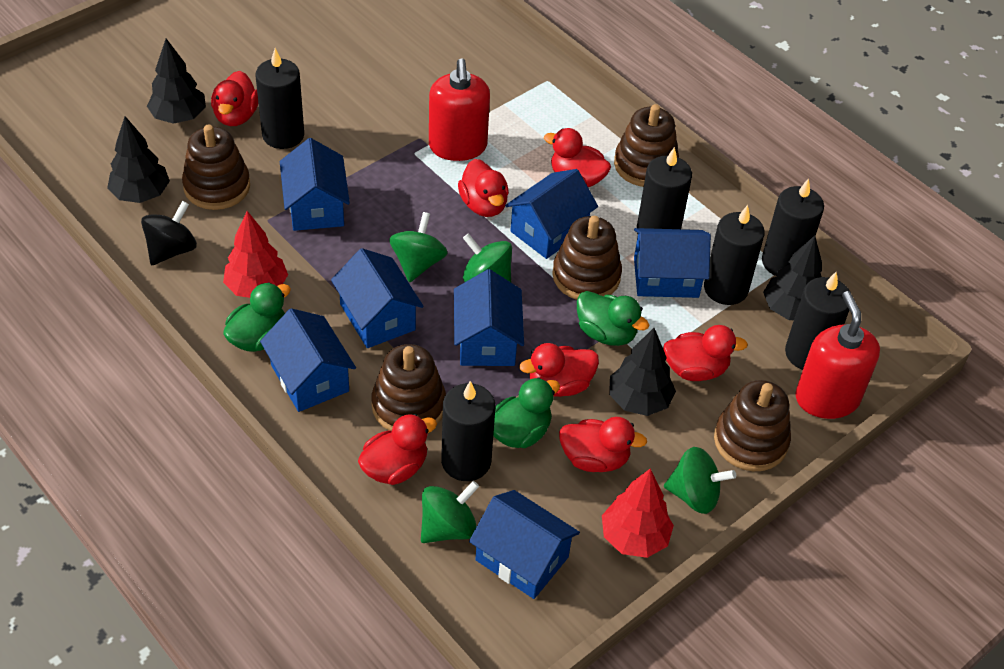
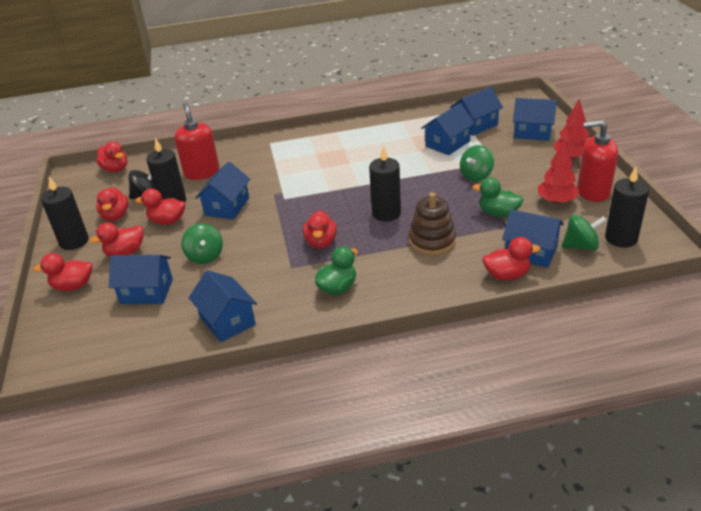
black candle: 6 -> 4
black tree: 4 -> 0
brown stacking toy: 5 -> 1
green duck: 3 -> 2
green spinning top: 4 -> 3

